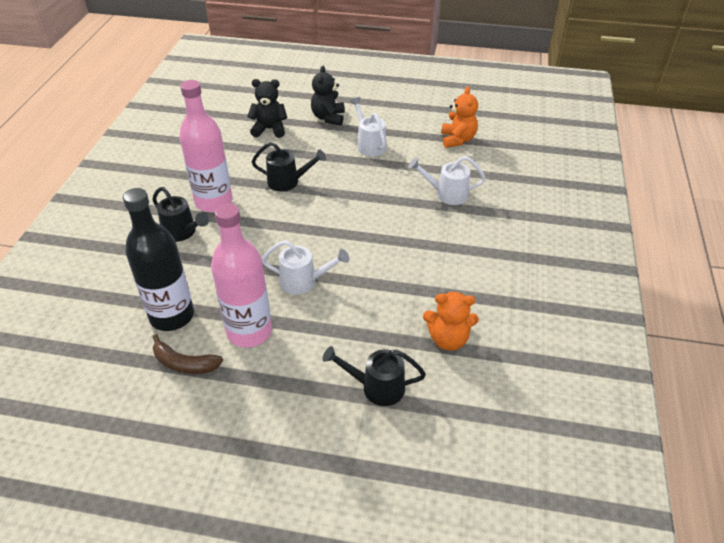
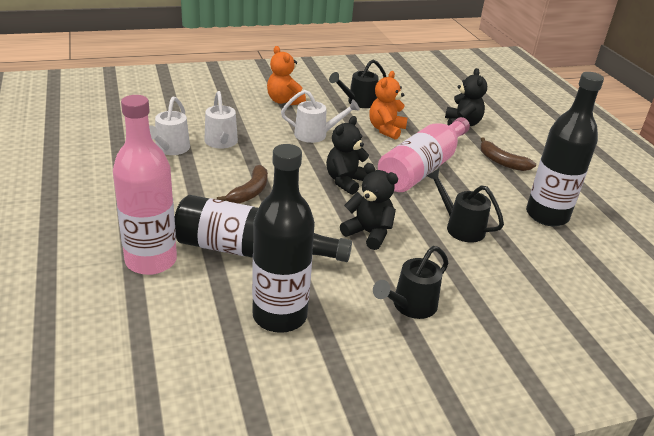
black bottle: 1 -> 3
black teddy bear: 2 -> 3
brown banana: 1 -> 2

